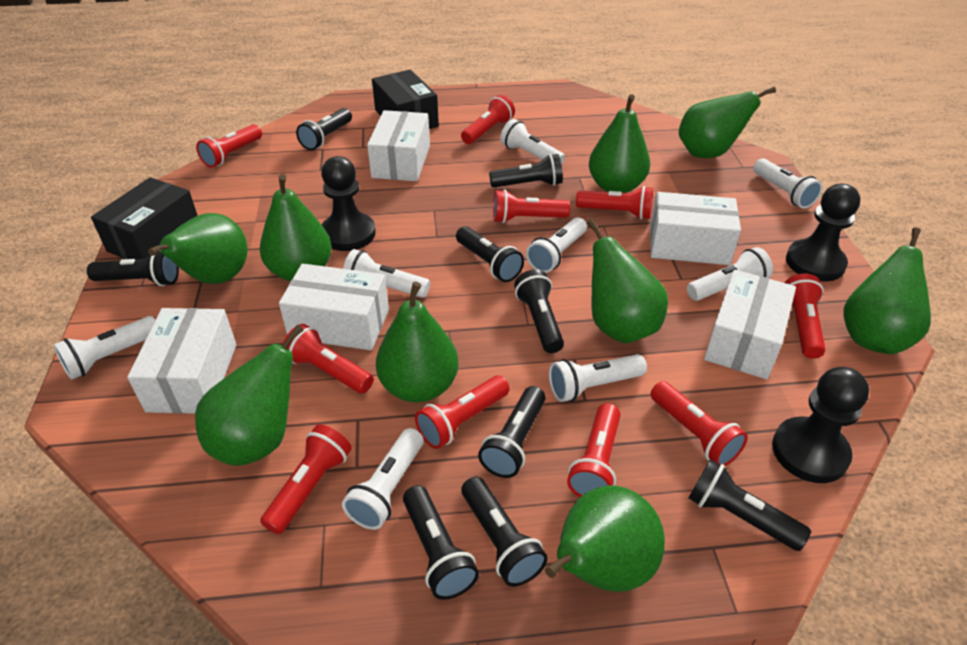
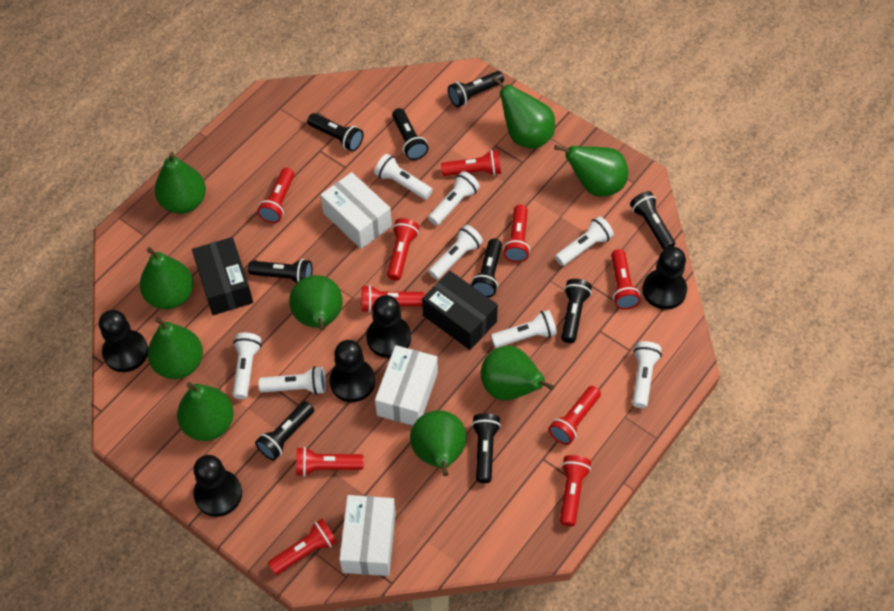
black pawn: 3 -> 5
white box: 5 -> 3

